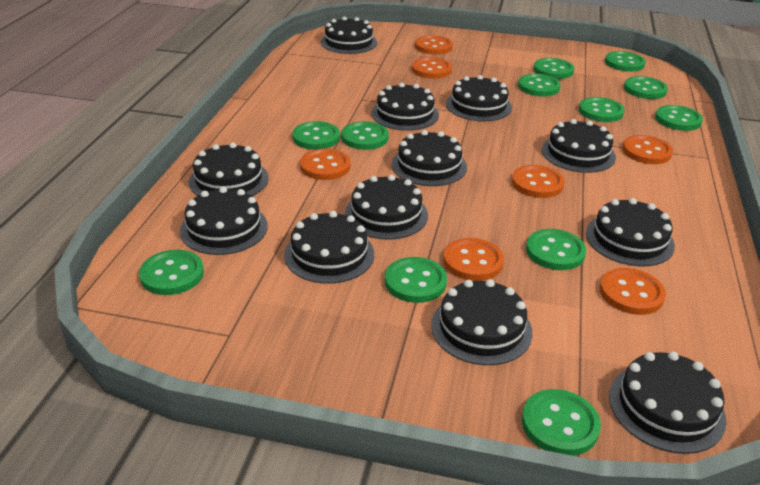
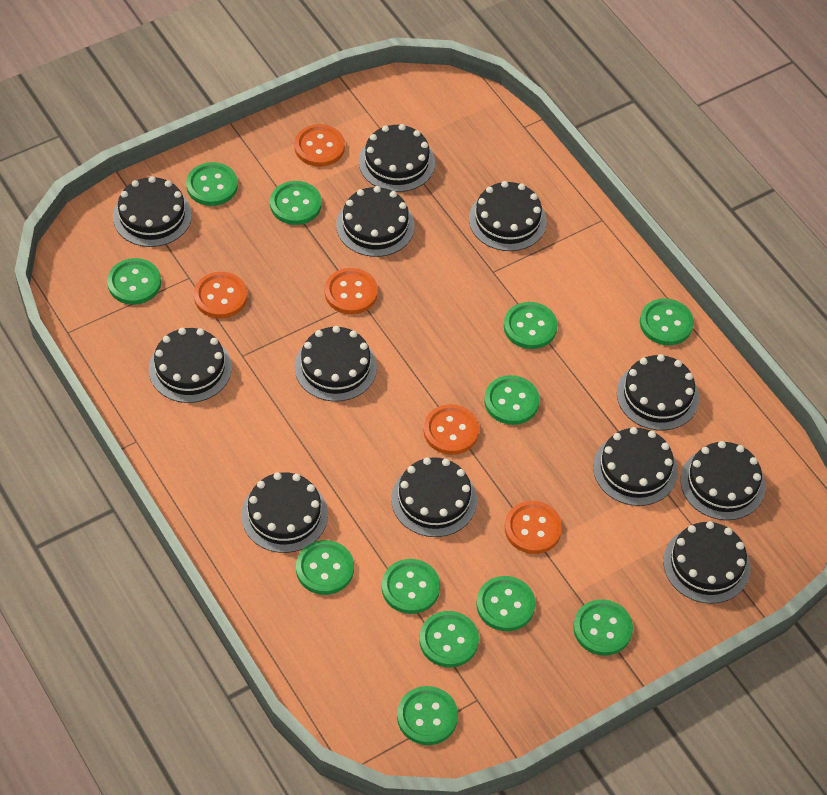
orange button: 7 -> 5

